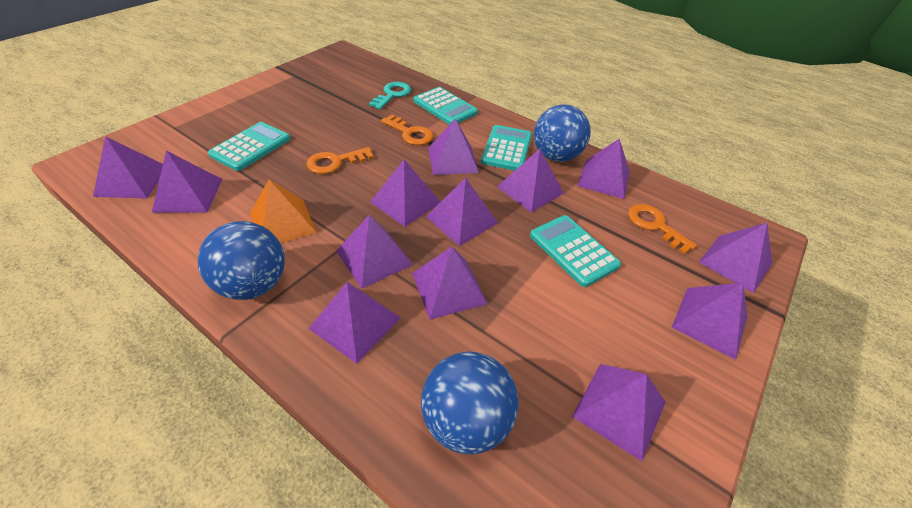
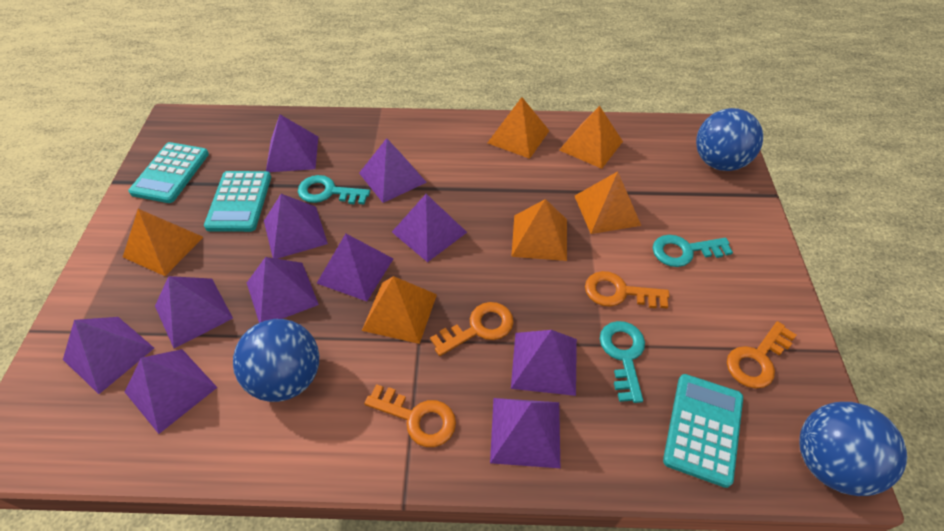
orange key: 3 -> 4
orange pyramid: 1 -> 6
purple pyramid: 13 -> 11
turquoise calculator: 4 -> 3
turquoise key: 1 -> 3

